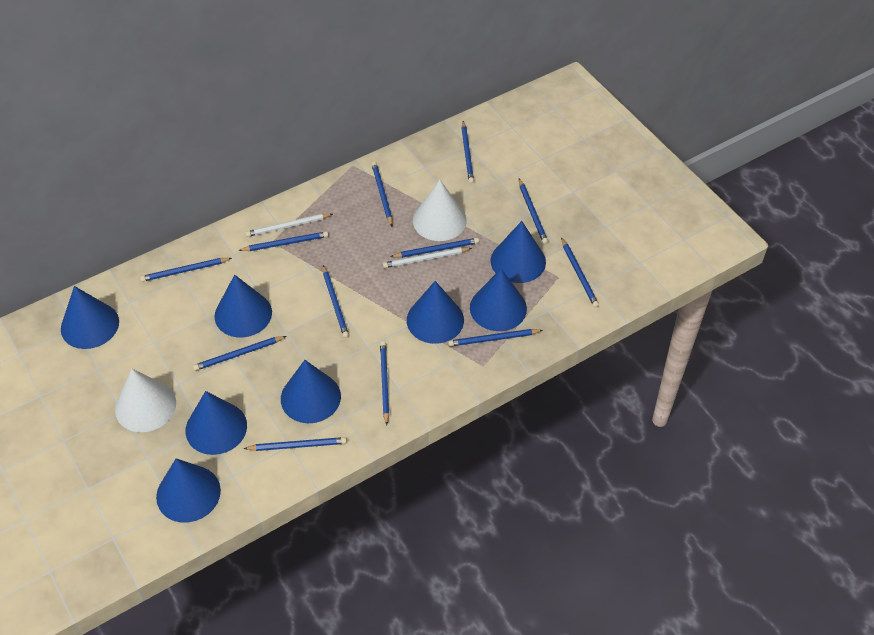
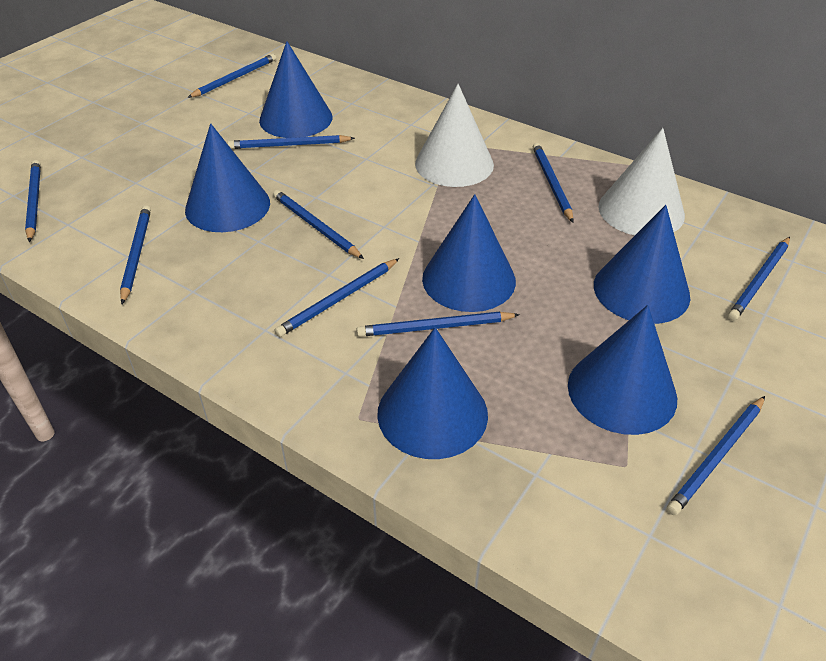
blue cone: 8 -> 6
blue pencil: 12 -> 10
white pencil: 2 -> 0

